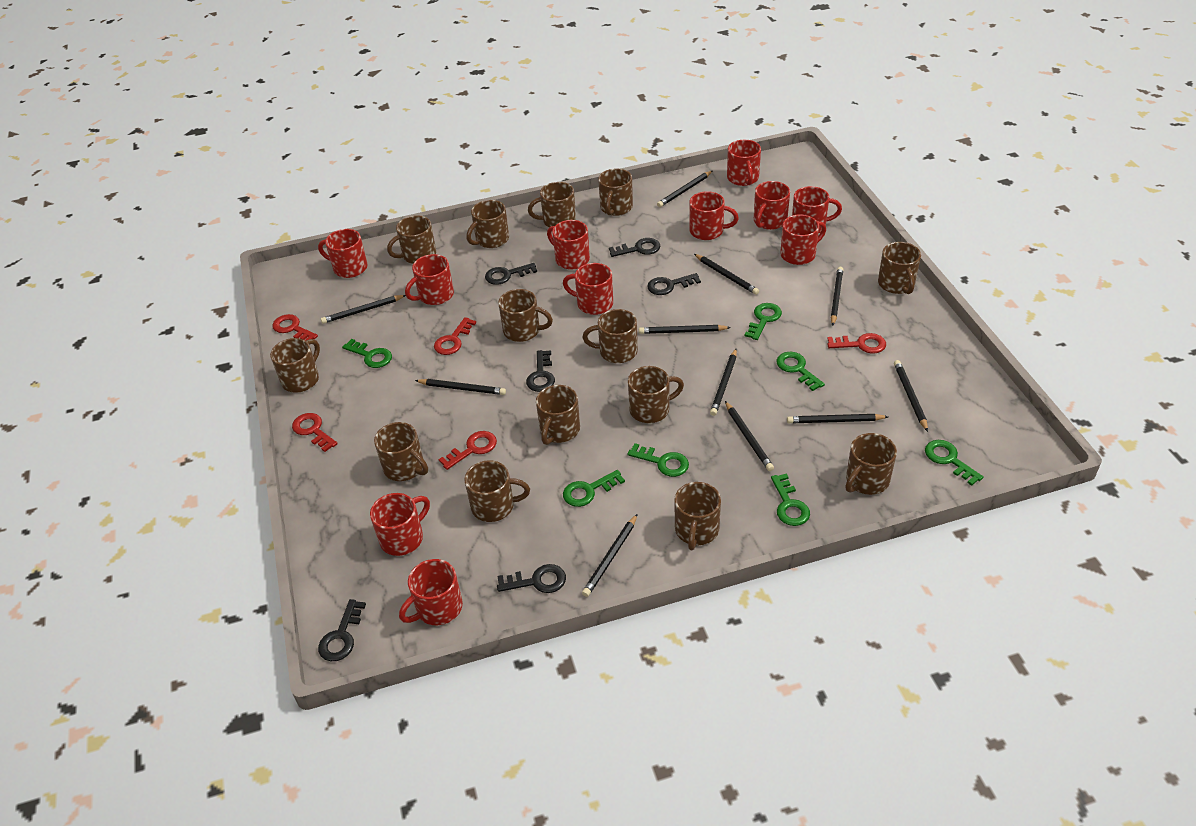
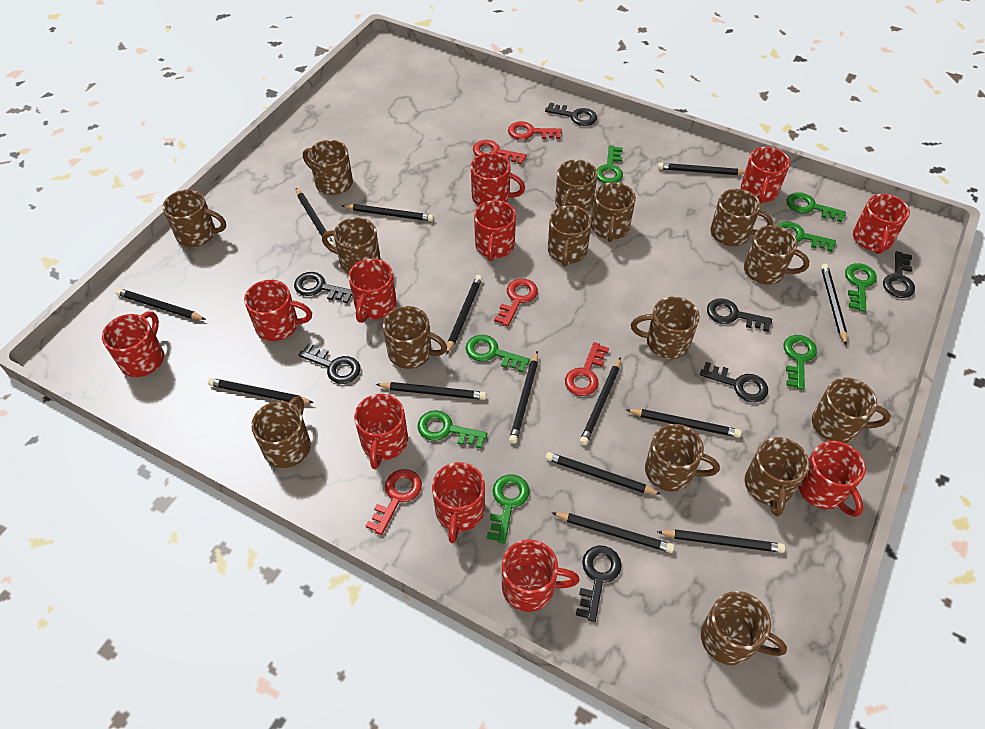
black key: 6 -> 7
black pencil: 11 -> 14
brown mug: 14 -> 15
green key: 7 -> 8

